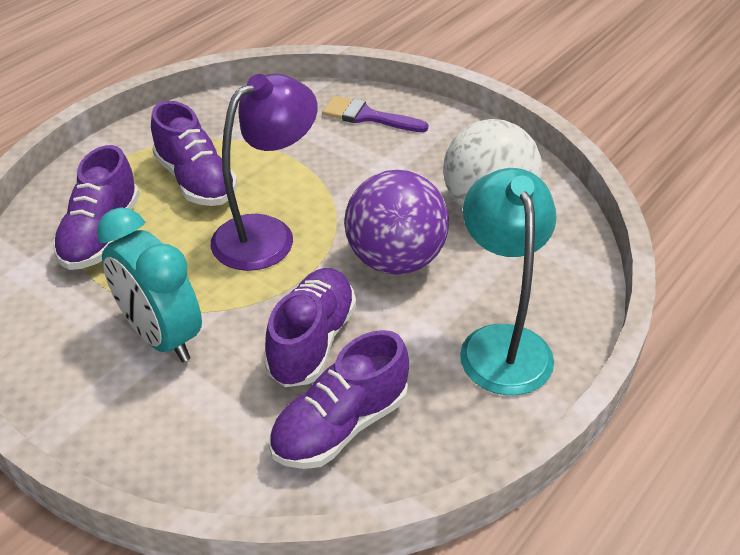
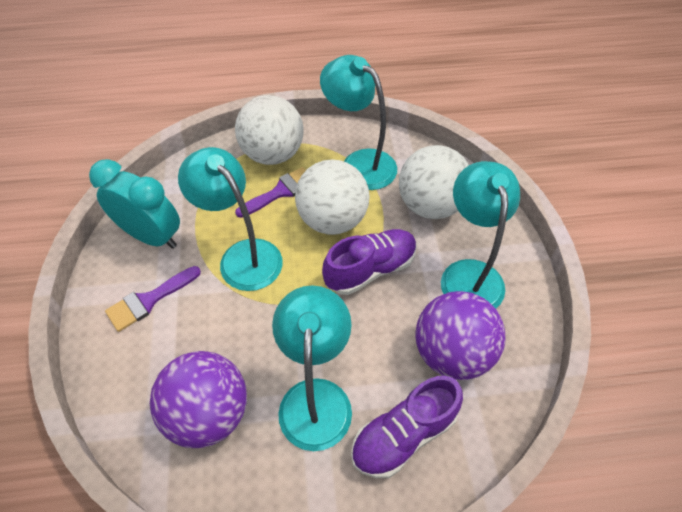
purple ball: 1 -> 2
purple brush: 1 -> 2
purple lamp: 1 -> 0
purple shoe: 4 -> 2
turquoise lamp: 1 -> 4
white ball: 1 -> 3

